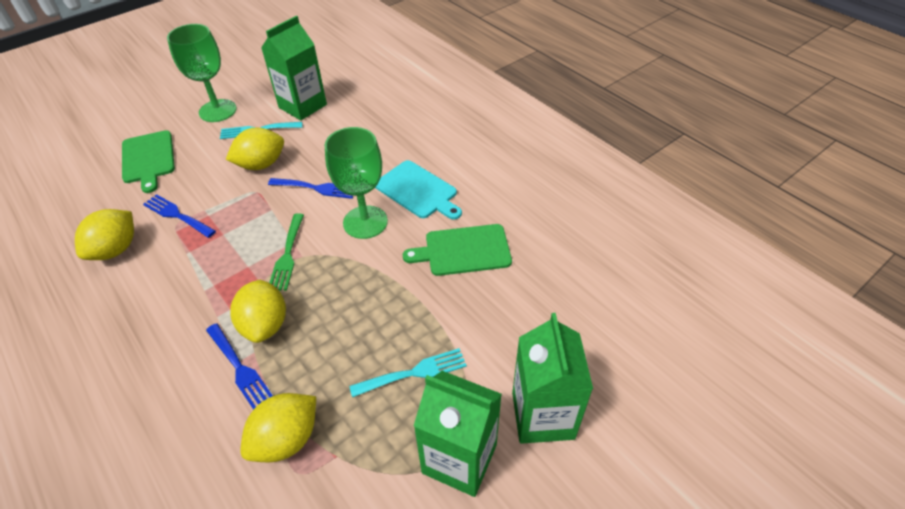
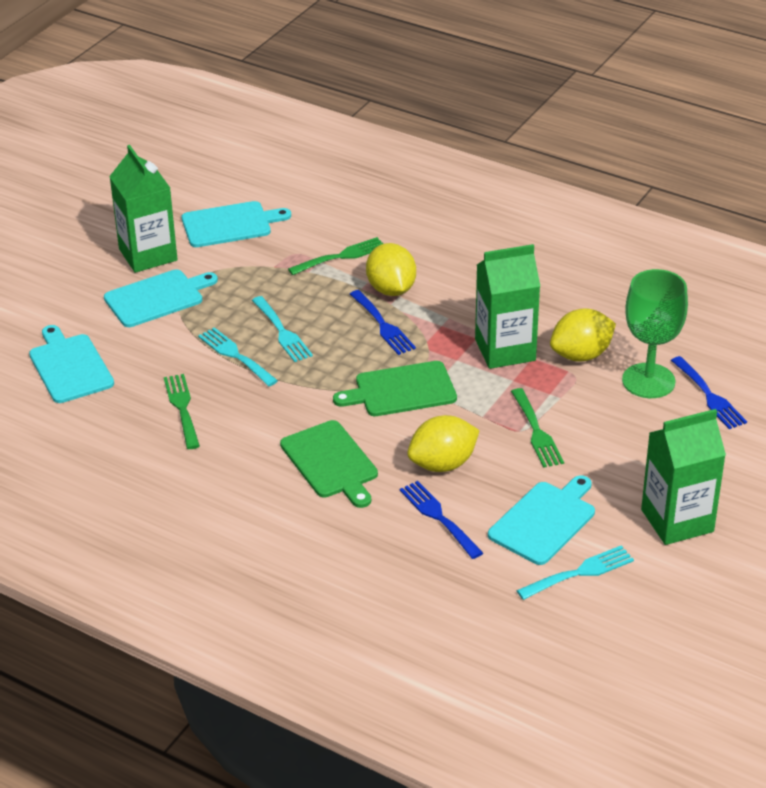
green fork: 1 -> 3
green goblet: 2 -> 1
turquoise cutting board: 1 -> 4
turquoise fork: 2 -> 3
yellow lemon: 4 -> 3

